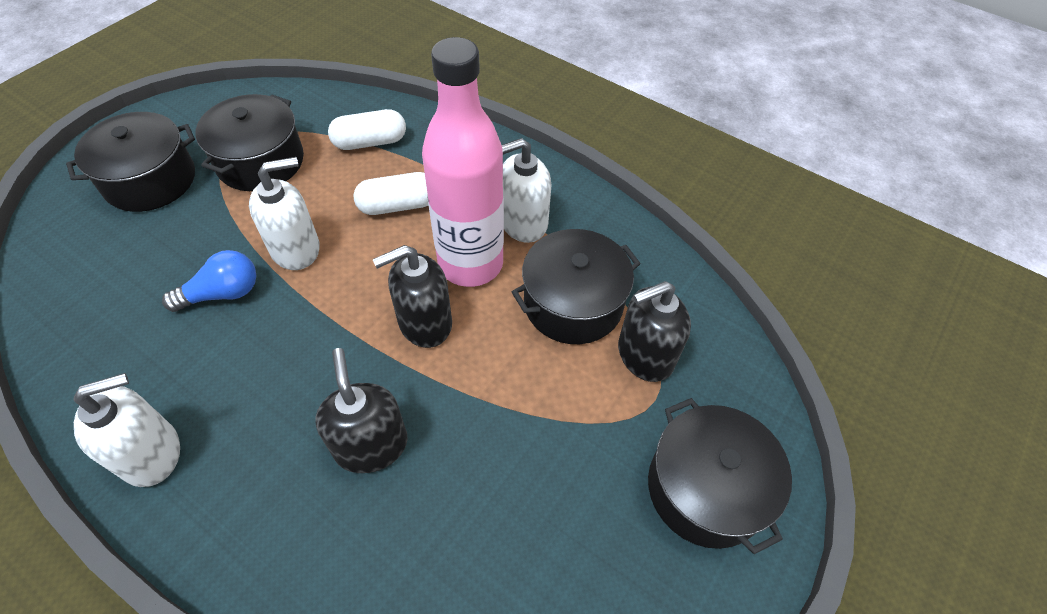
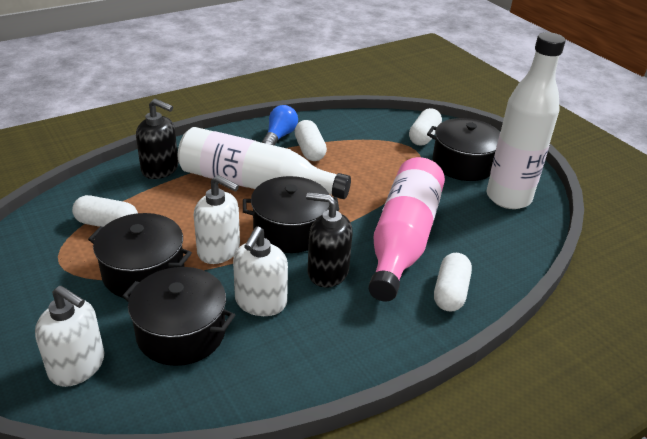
black soap dispenser: 3 -> 2
white bottle: 0 -> 2
white capsule: 2 -> 4

